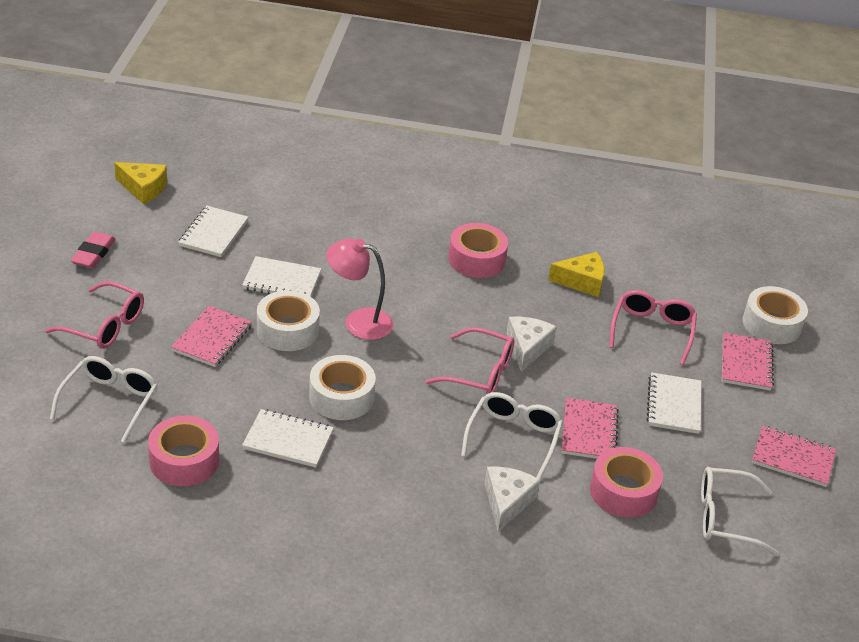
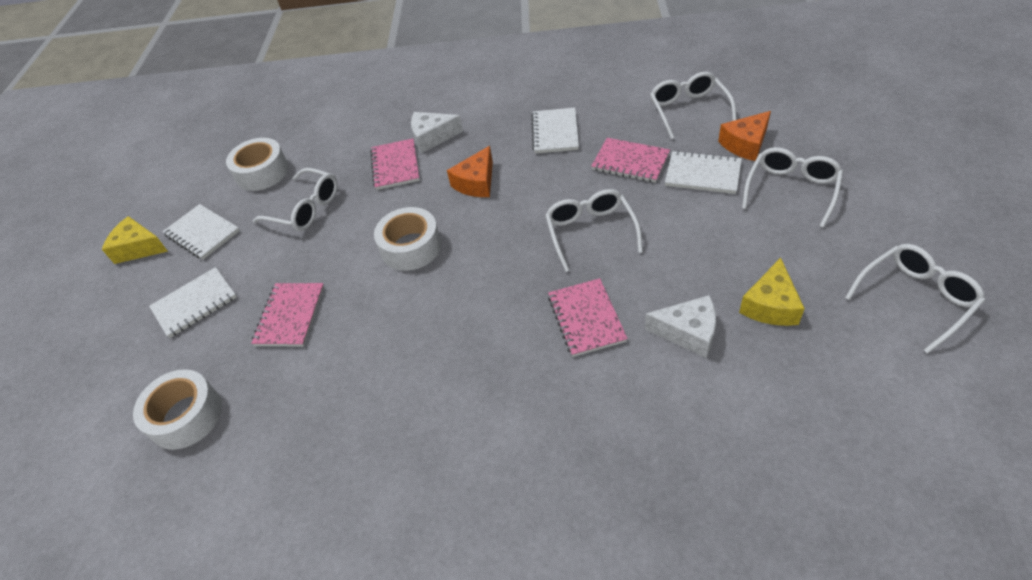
orange cheese: 0 -> 2
pink eraser: 1 -> 0
pink glasses: 3 -> 0
pink lamp: 1 -> 0
pink tape: 3 -> 0
white glasses: 3 -> 5

